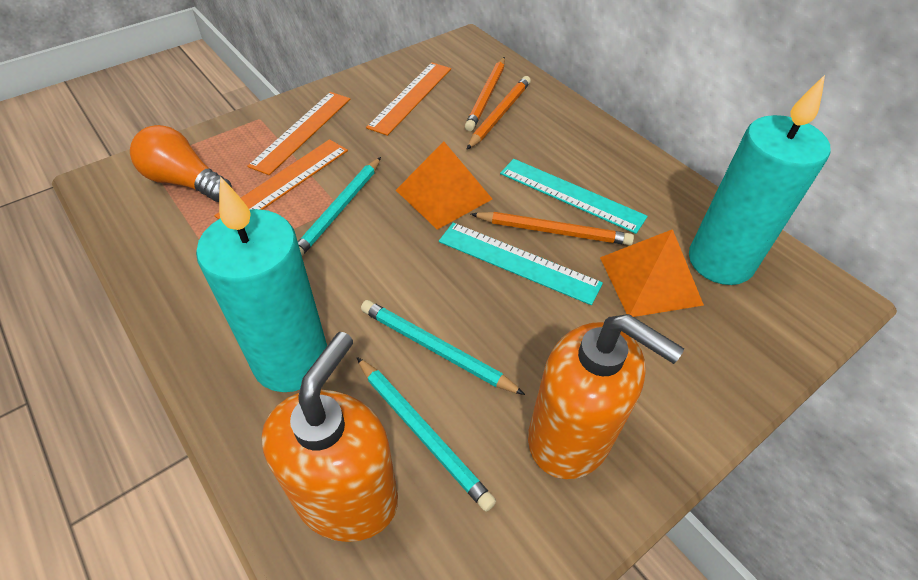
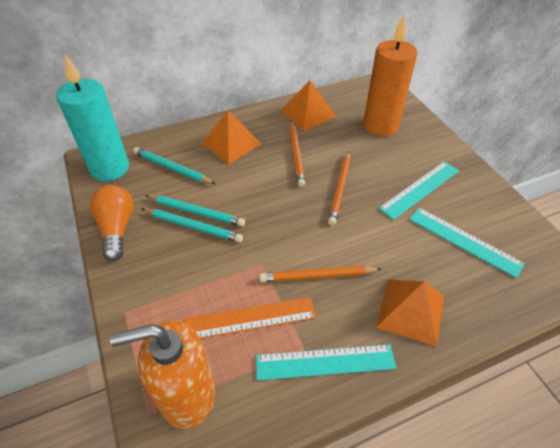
orange candle: 0 -> 1
orange pyramid: 2 -> 3
orange ruler: 3 -> 1
orange soap dispenser: 2 -> 1
turquoise candle: 2 -> 1
turquoise ruler: 2 -> 3

